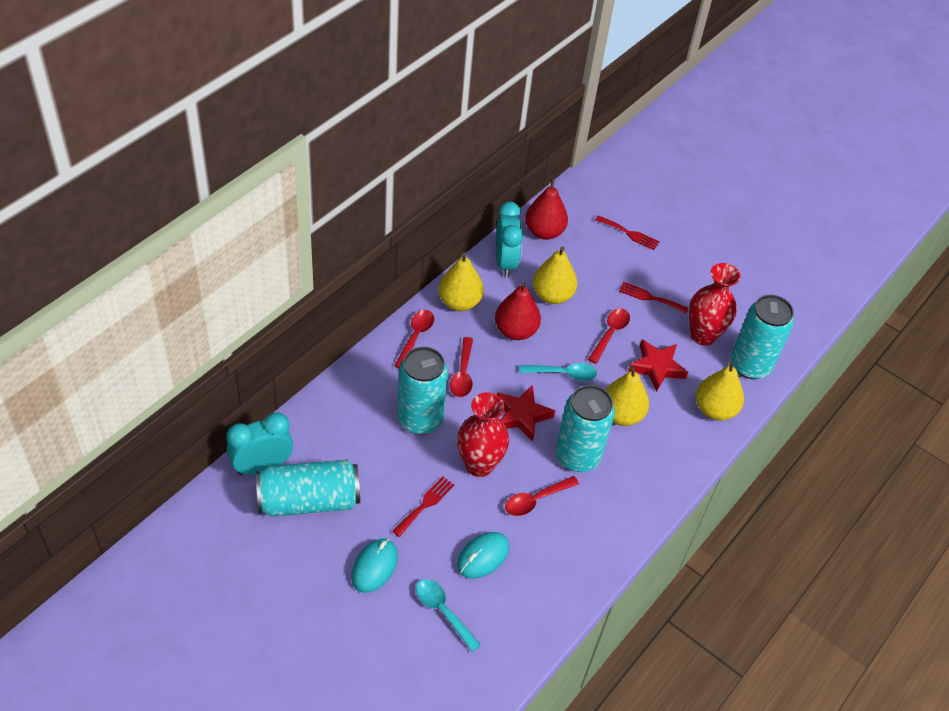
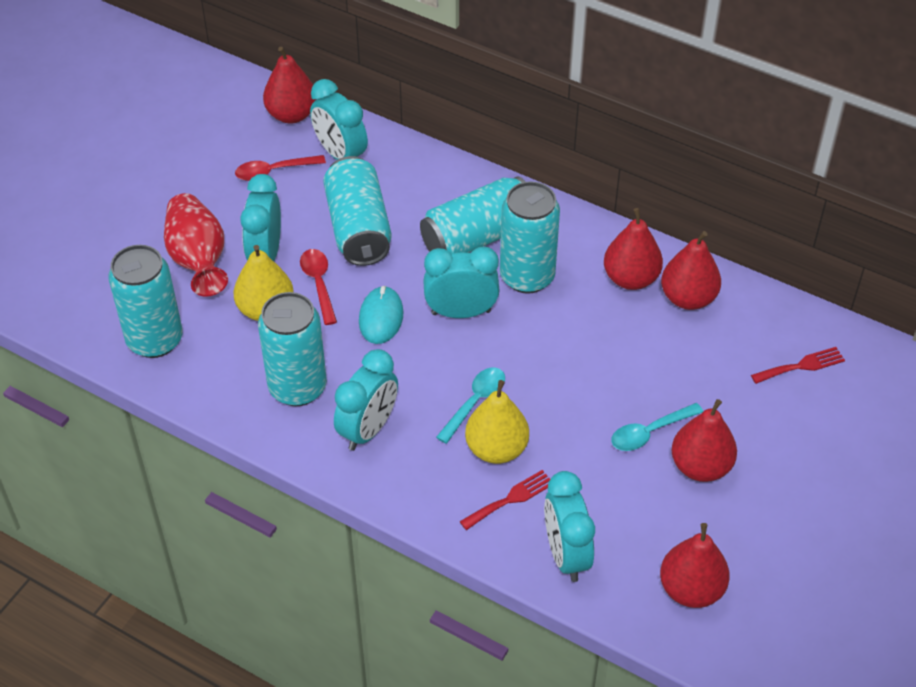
red fork: 3 -> 2
red pear: 2 -> 5
red spoon: 4 -> 2
red star: 2 -> 0
red vase: 2 -> 1
turquoise can: 4 -> 5
turquoise clock: 2 -> 5
turquoise mouse: 2 -> 1
yellow pear: 4 -> 2

